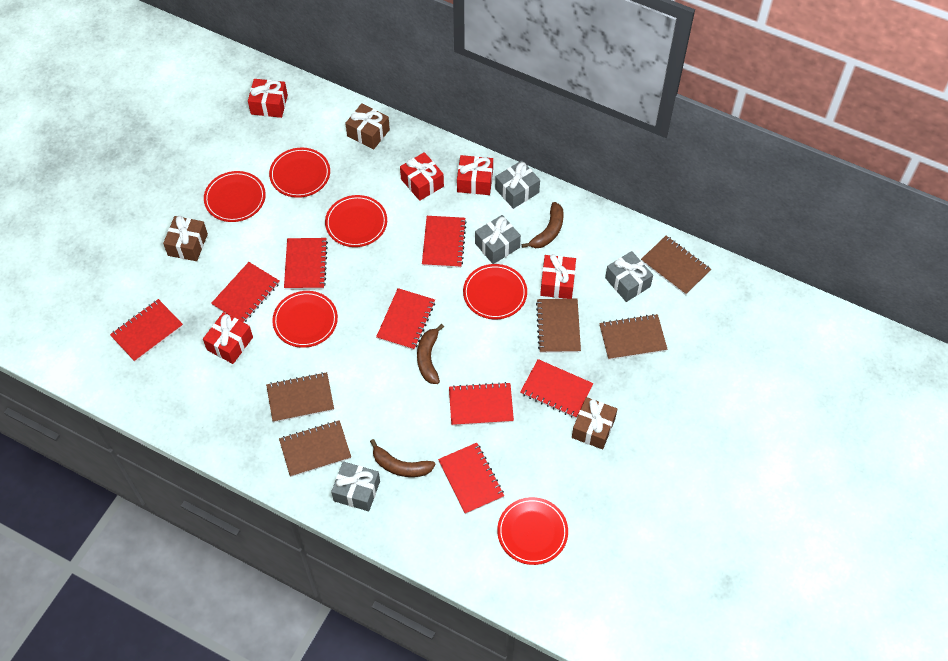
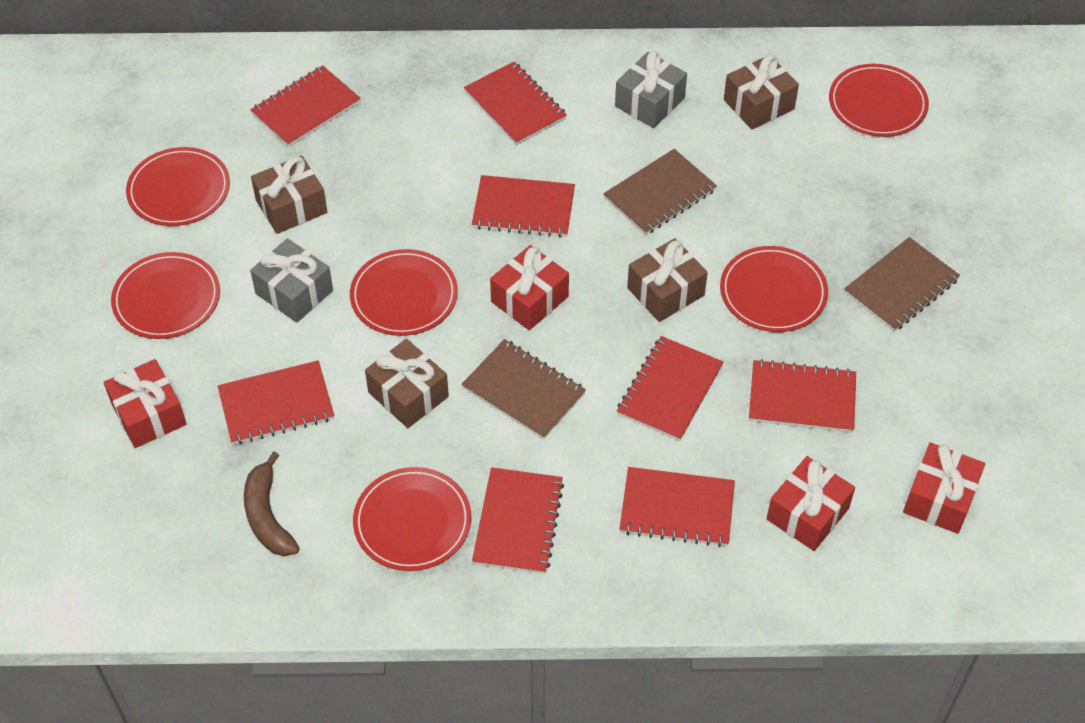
brown banana: 3 -> 1
brown gift: 3 -> 4
brown notebook: 5 -> 3
grey gift: 4 -> 2
red gift: 5 -> 4

